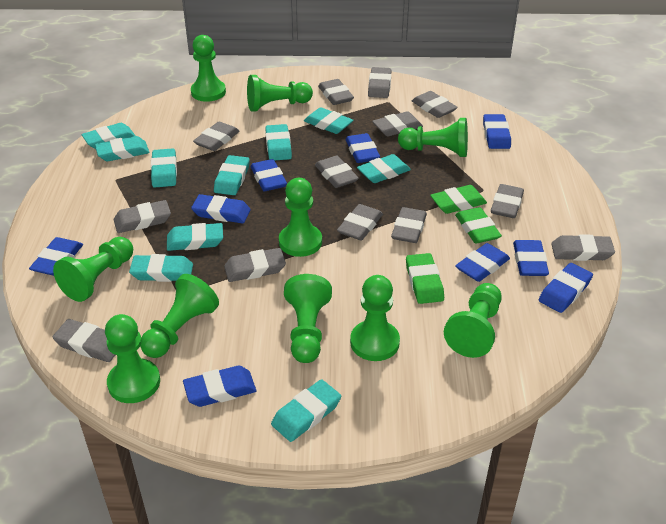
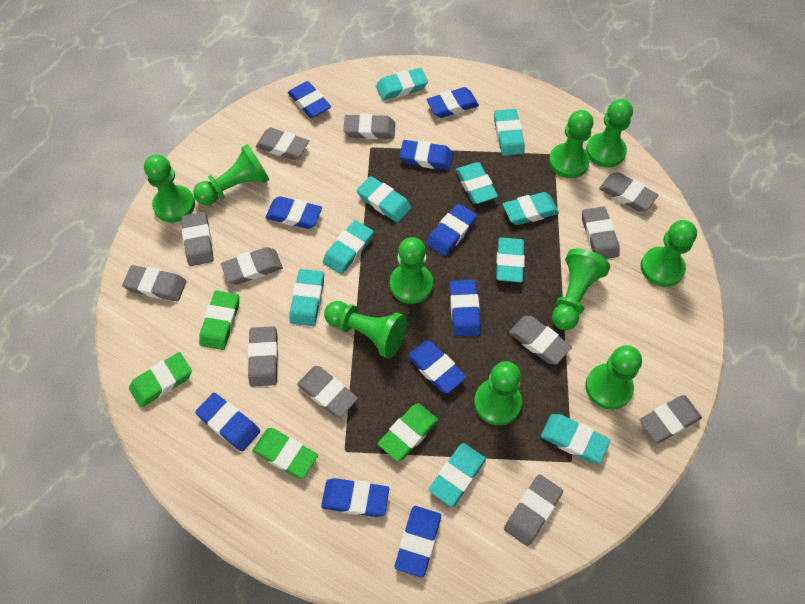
blue eraser: 9 -> 10
green eraser: 3 -> 4
grey eraser: 13 -> 12

